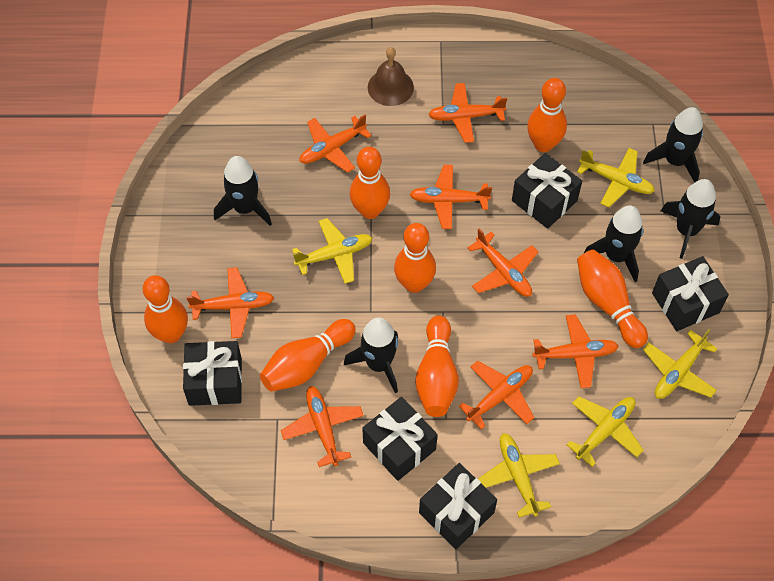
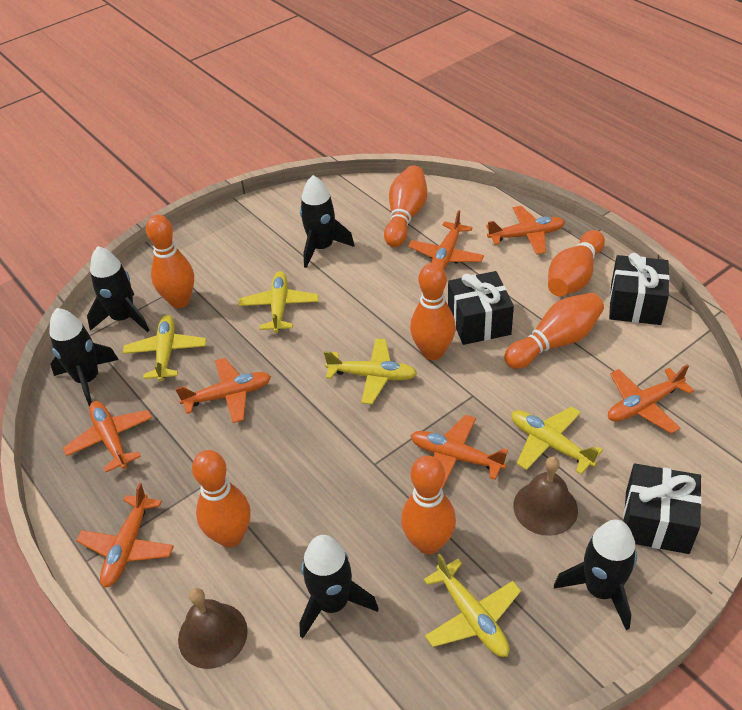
black gift: 5 -> 3
brown bell: 1 -> 2
orange plane: 8 -> 7

